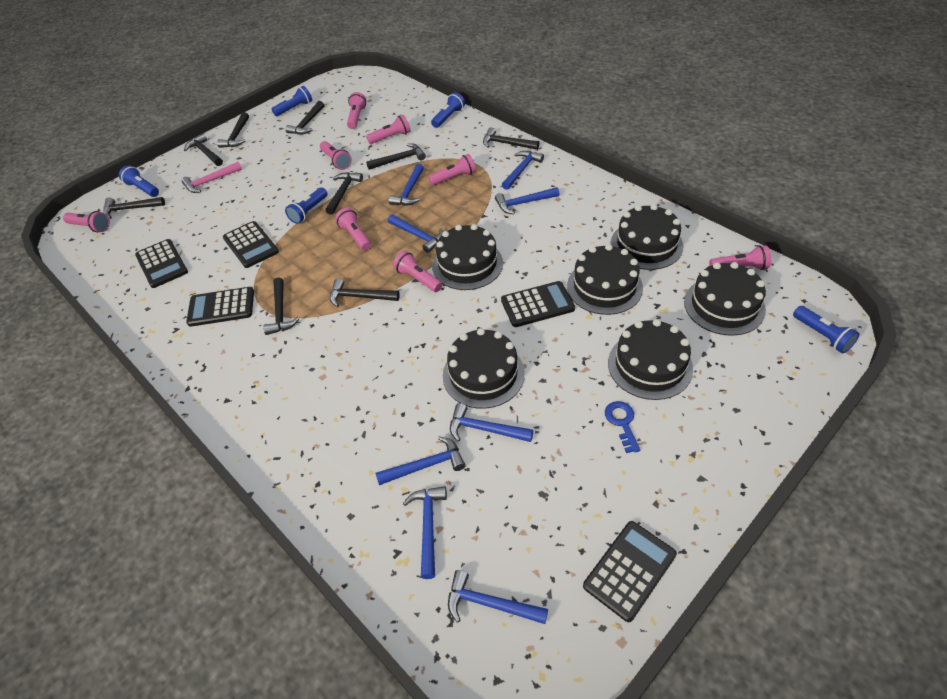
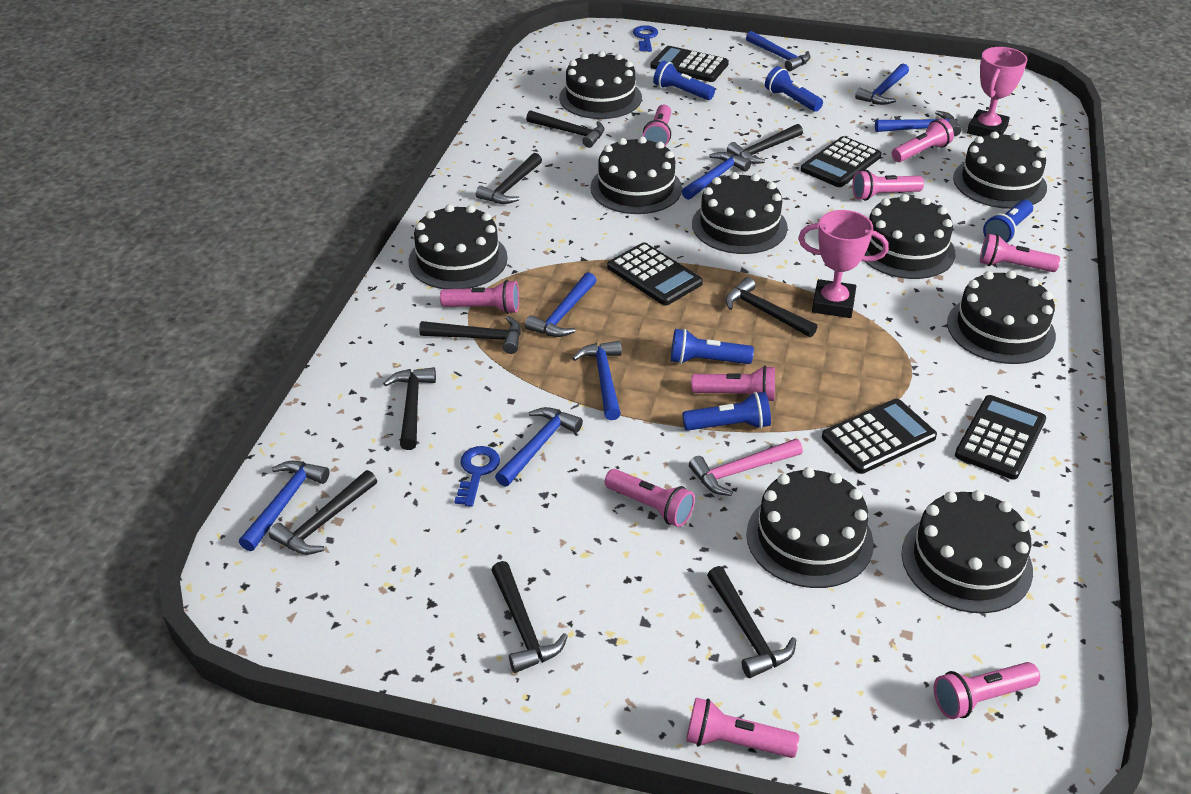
black cake: 6 -> 9
blue key: 1 -> 2
pink flashlight: 8 -> 9
pink trophy: 0 -> 2

